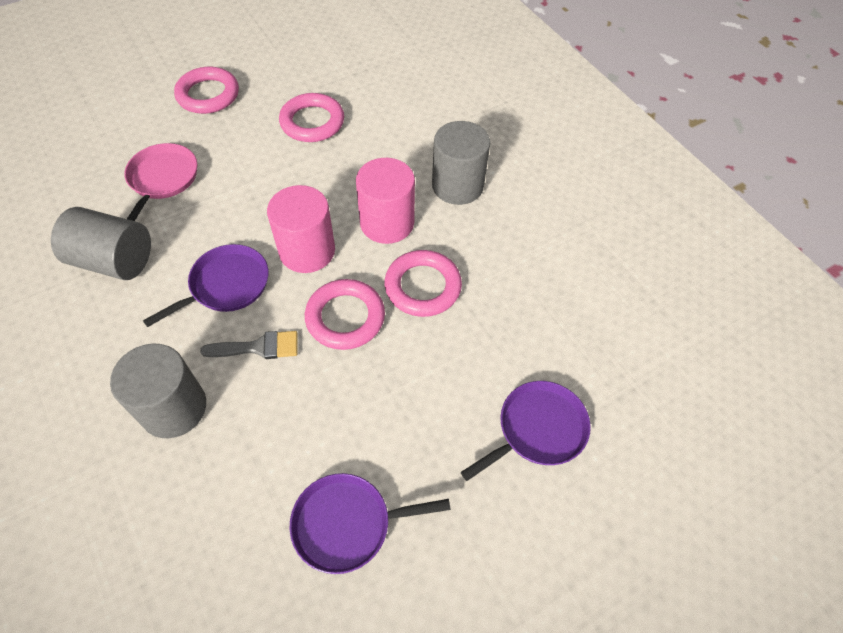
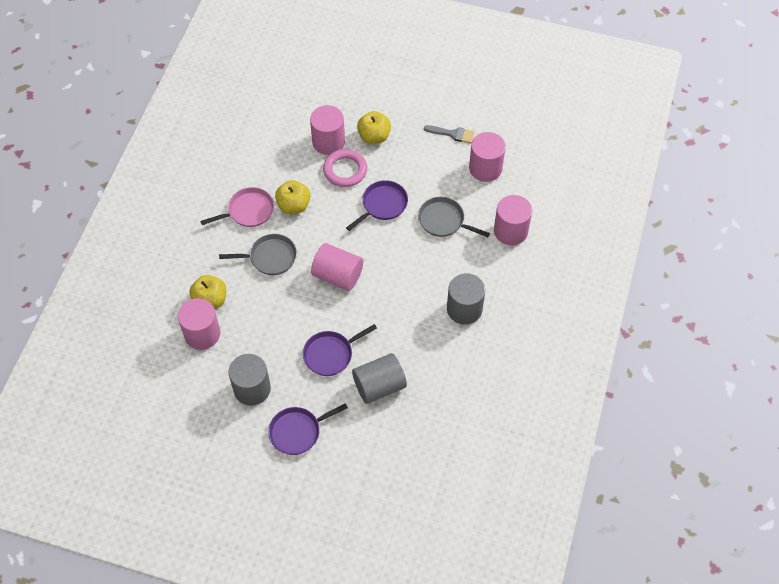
grey pan: 0 -> 2
pink cylinder: 2 -> 5
pink ring: 4 -> 1
yellow apple: 0 -> 3

